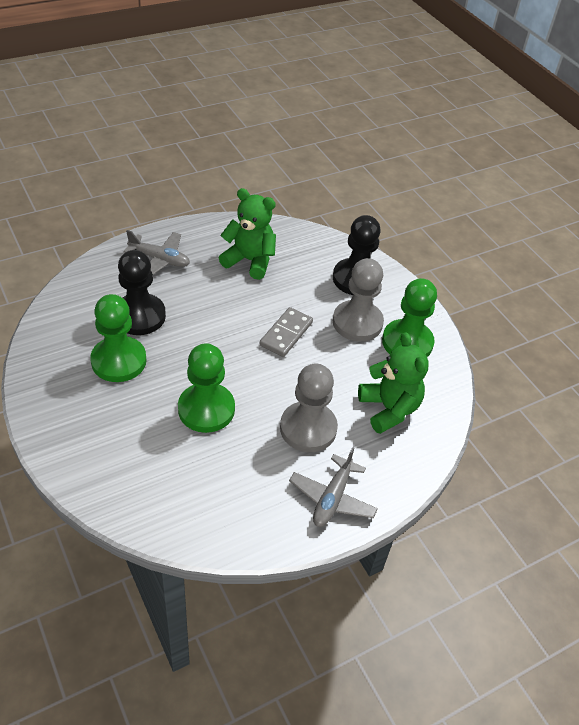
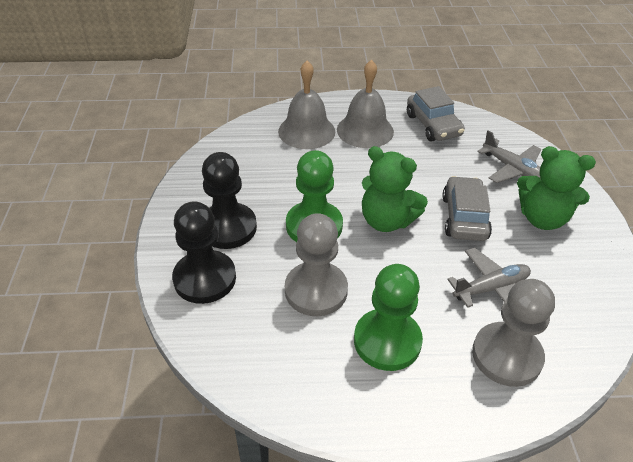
green pawn: 3 -> 2
grey bell: 0 -> 2
grey car: 0 -> 2
grey domino: 1 -> 0

